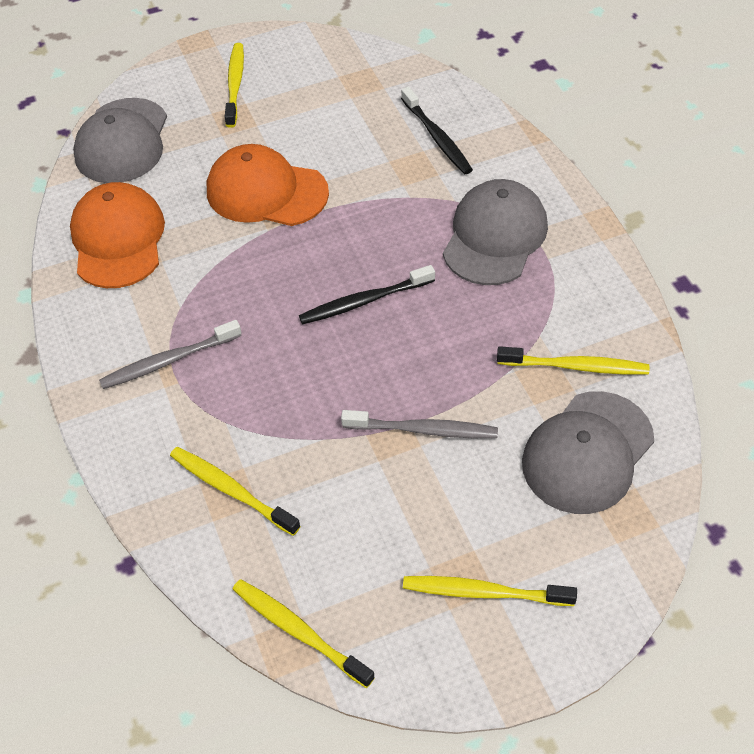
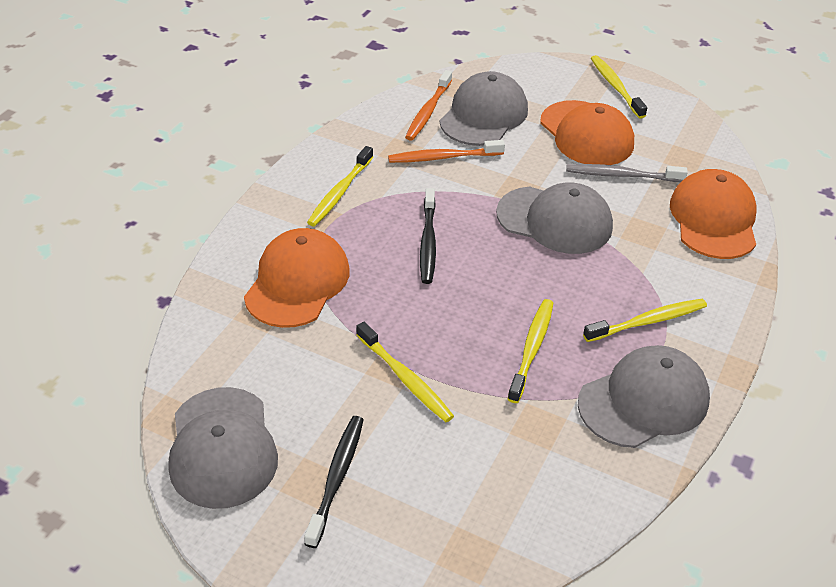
grey cap: 3 -> 4
grey toothbrush: 2 -> 1
orange cap: 2 -> 3
orange toothbrush: 0 -> 2

